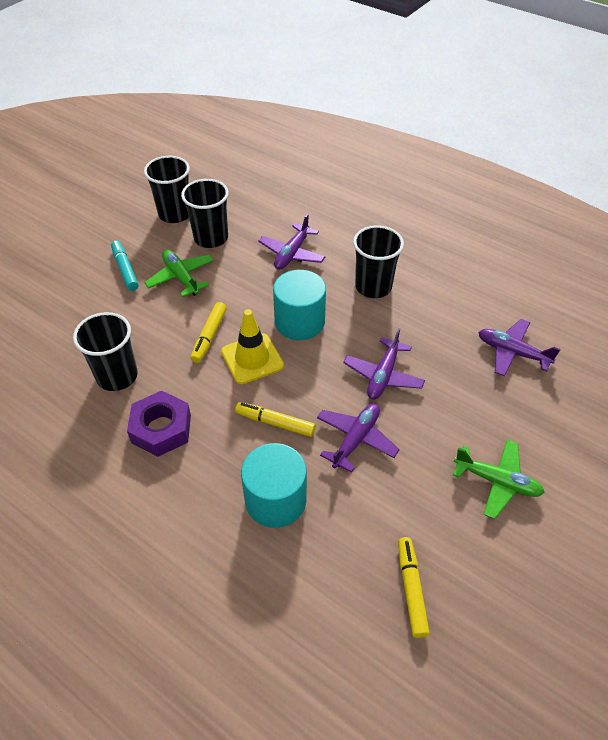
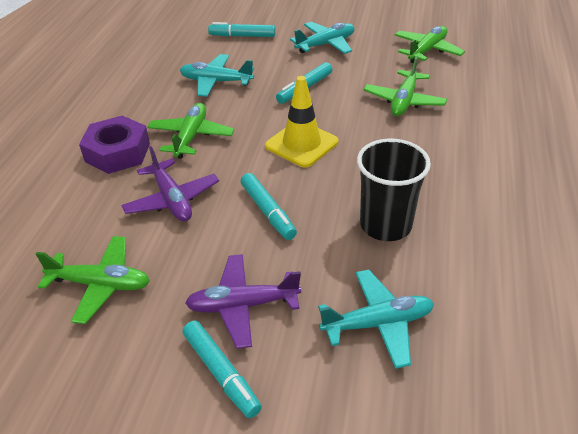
black cup: 4 -> 1
green plane: 2 -> 4
purple plane: 4 -> 2
turquoise cylinder: 2 -> 0
turquoise marker: 1 -> 4
turquoise plane: 0 -> 3
yellow marker: 3 -> 0

